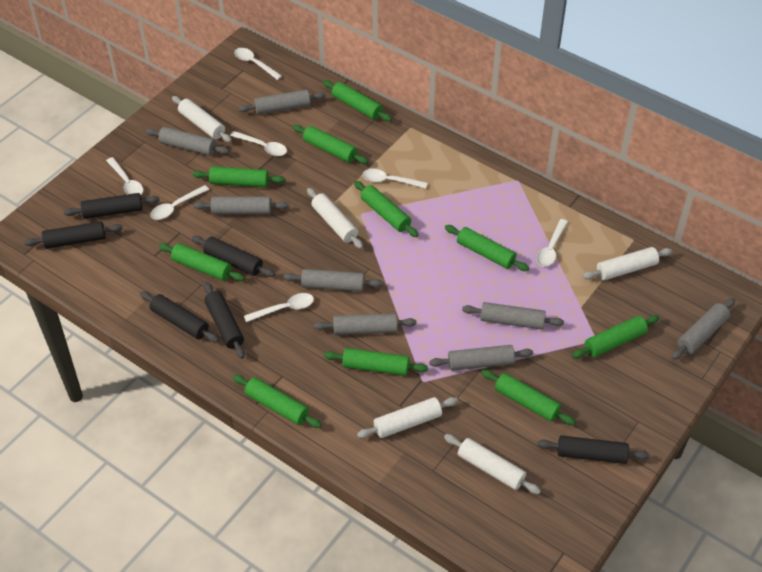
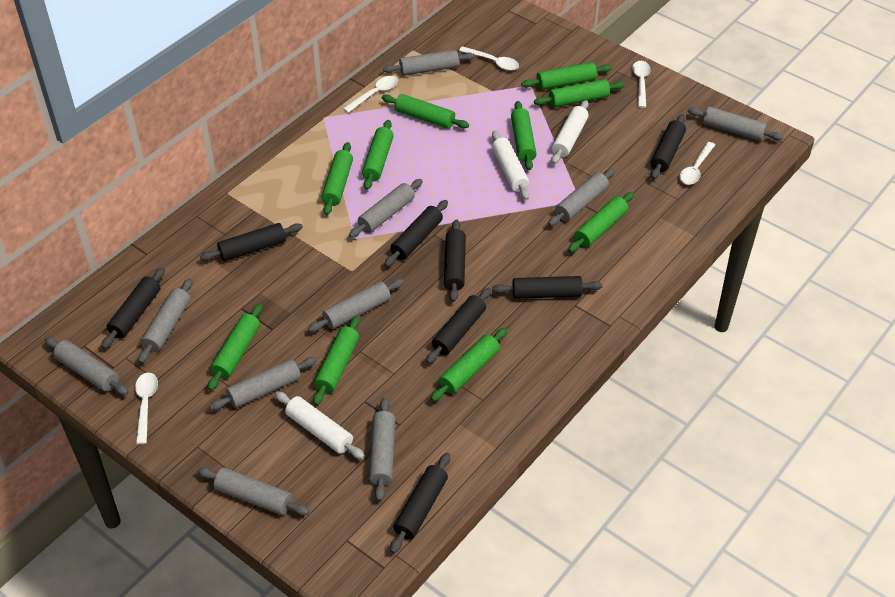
black rolling pin: 6 -> 8
grey rolling pin: 8 -> 10
white rolling pin: 5 -> 3
white spoon: 7 -> 5

